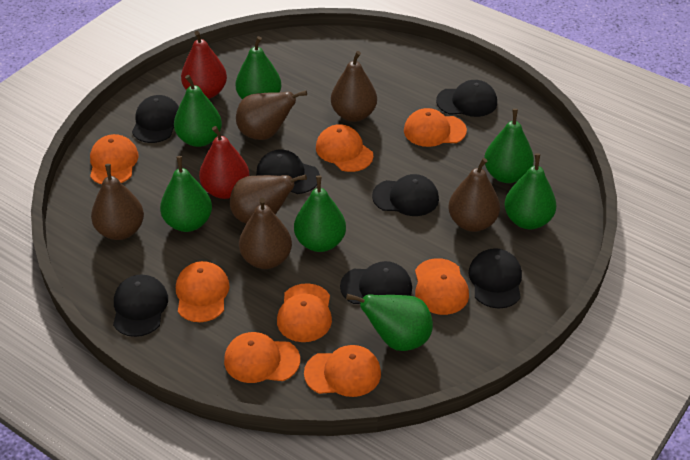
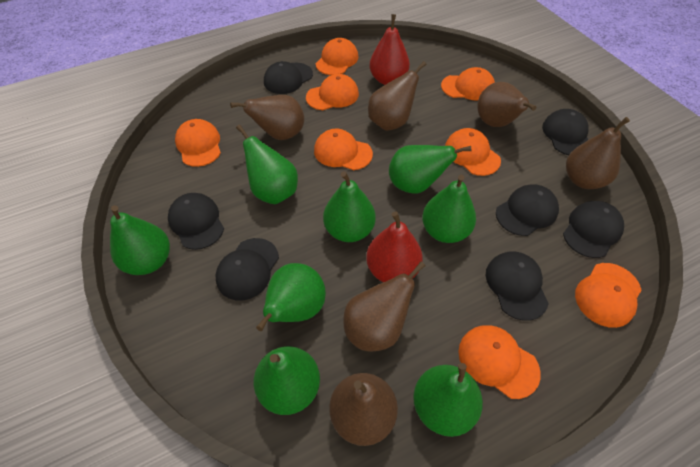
green pear: 7 -> 8

